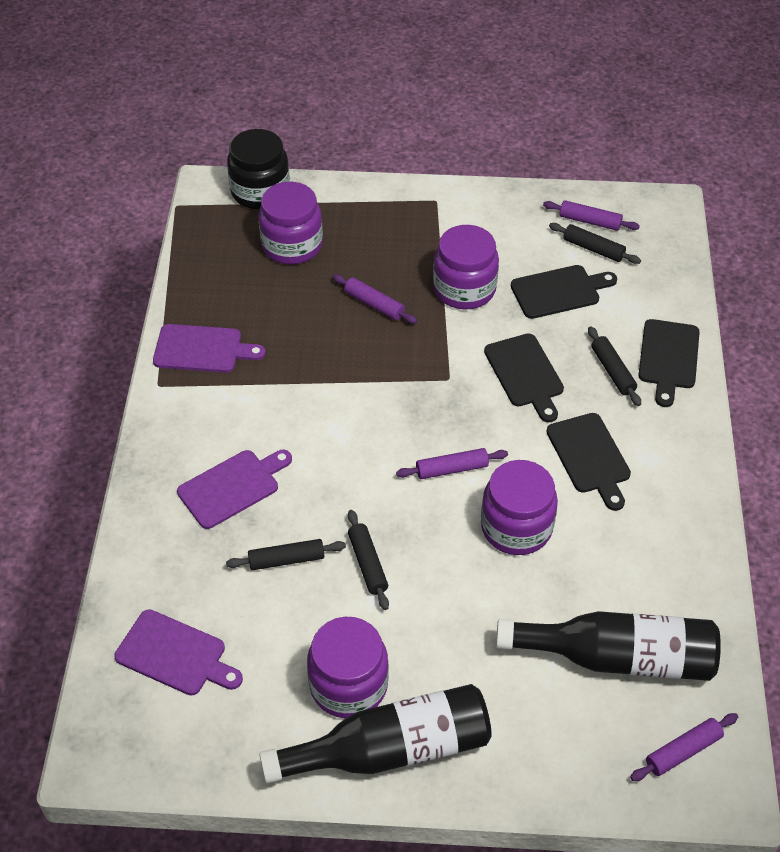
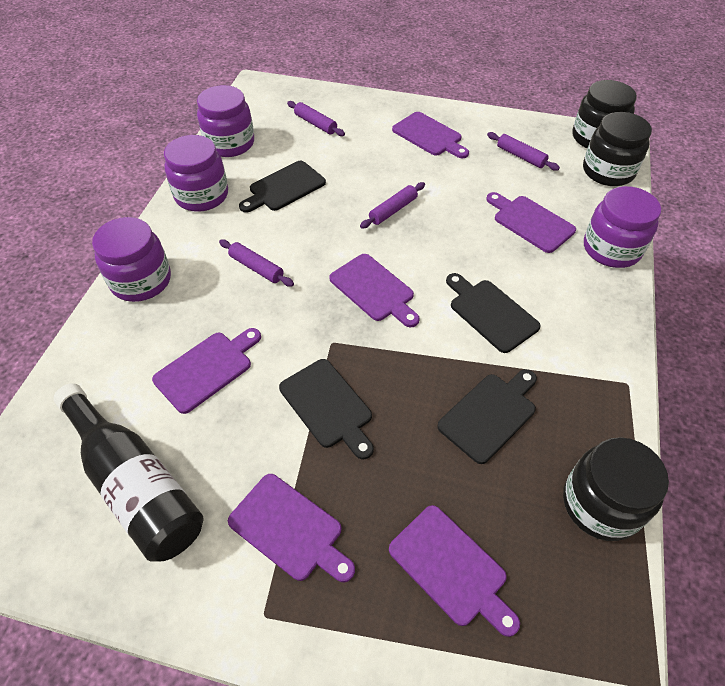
black bottle: 2 -> 1
black jar: 1 -> 3
black rolling pin: 4 -> 0
purple cutting board: 3 -> 6

